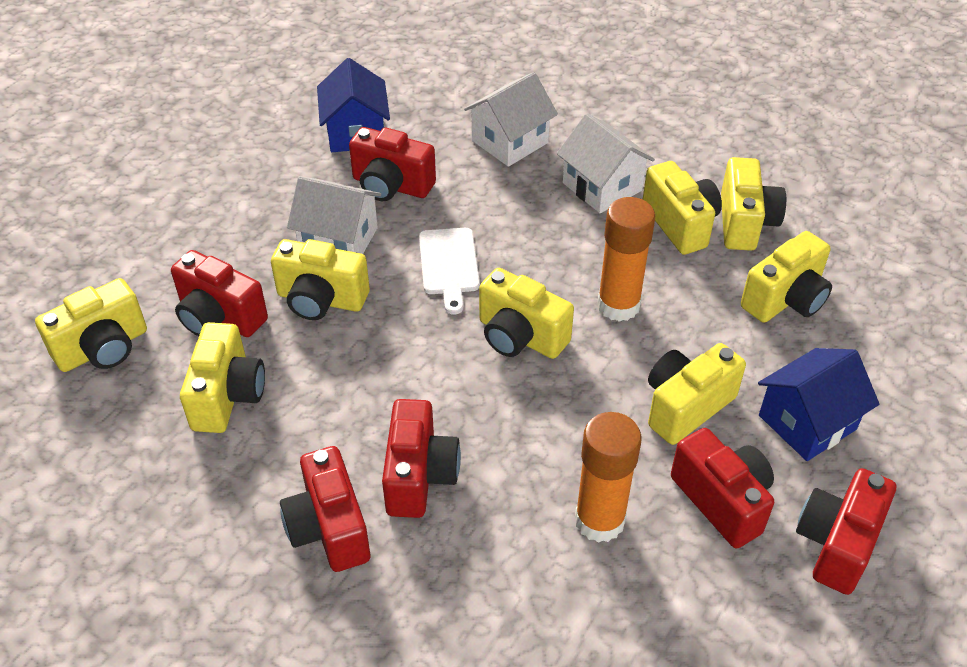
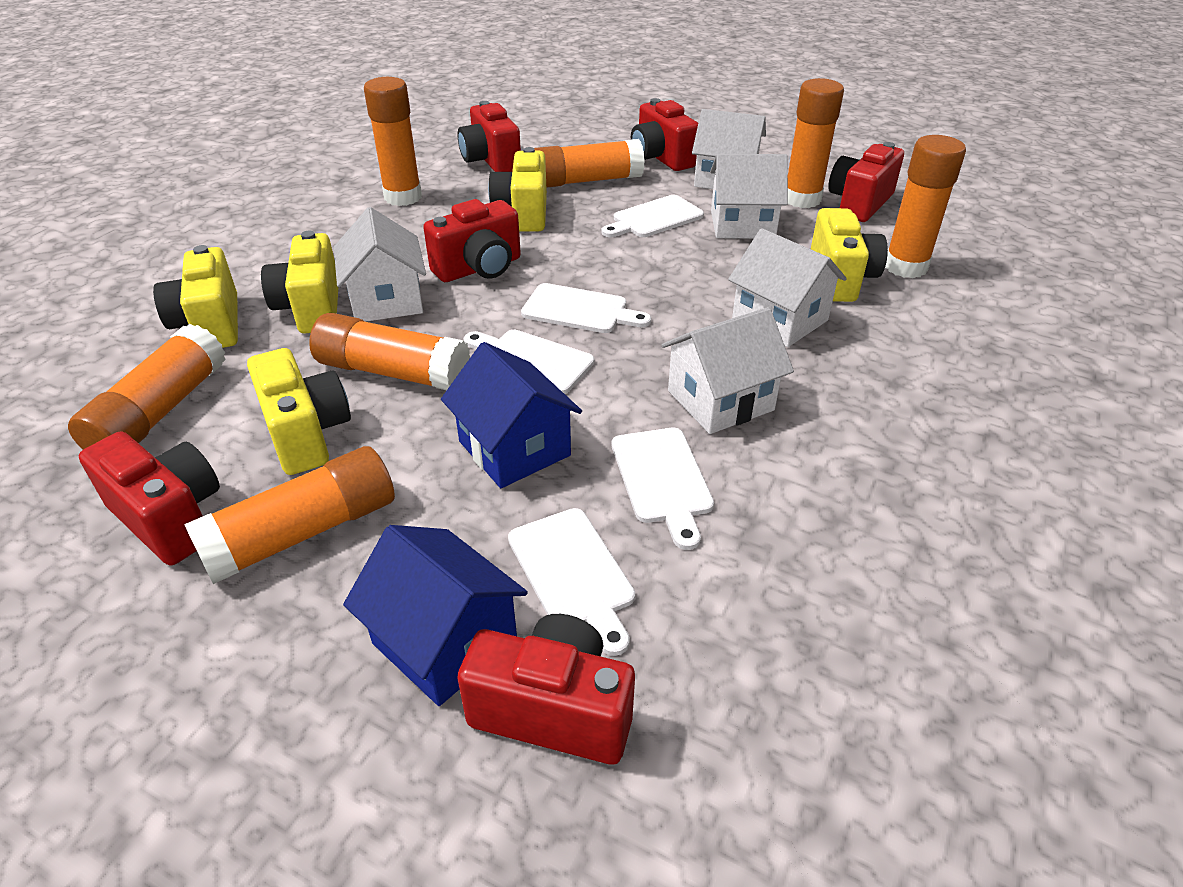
orange glue stick: 2 -> 7
white cutting board: 1 -> 5
white house: 3 -> 5
yellow camera: 8 -> 5

